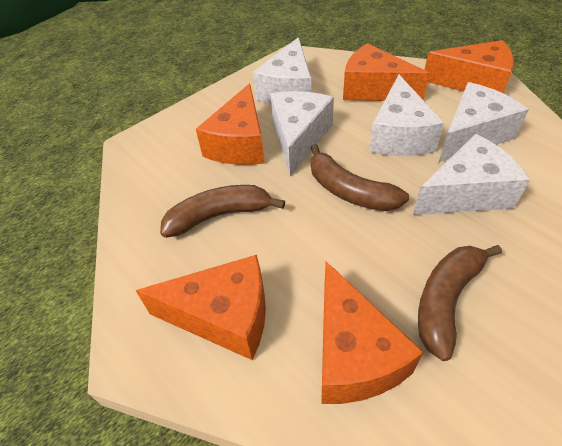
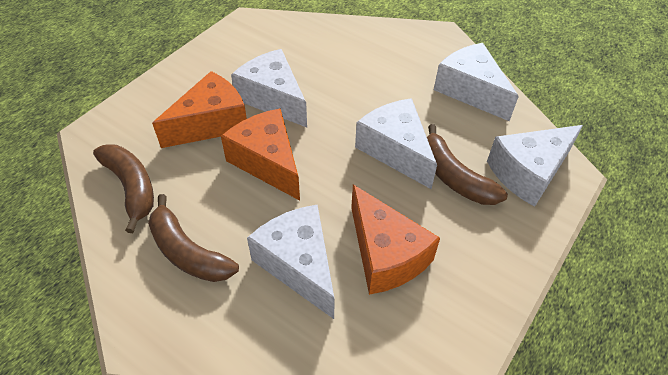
orange cheese: 5 -> 3

